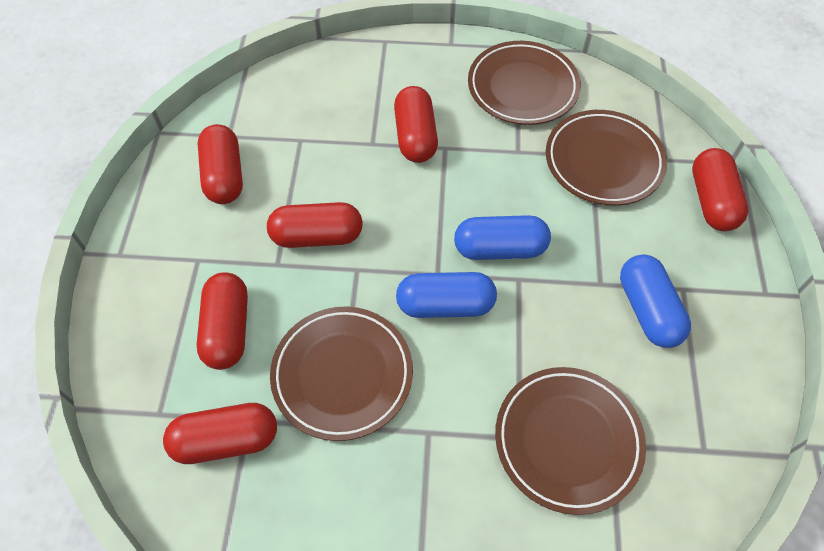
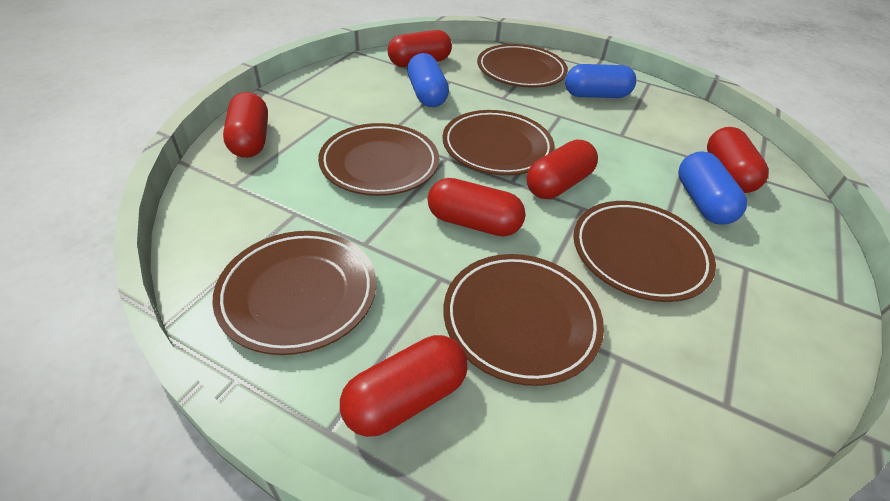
brown plate: 4 -> 6

